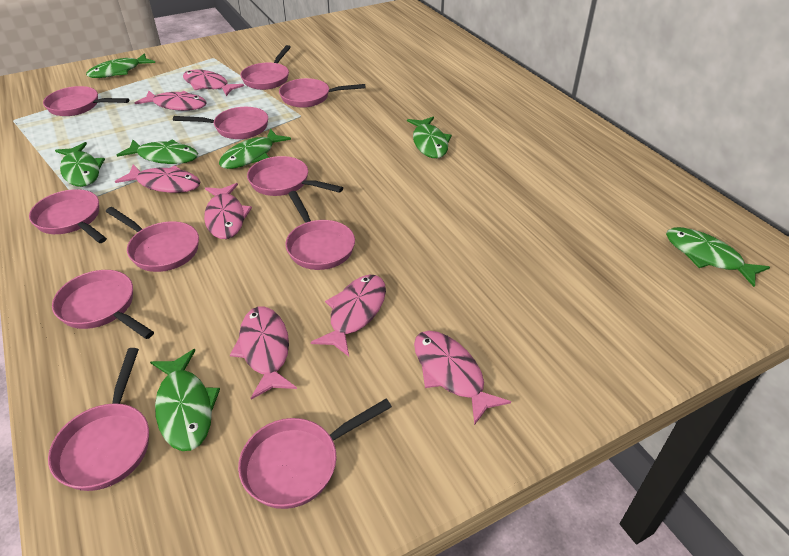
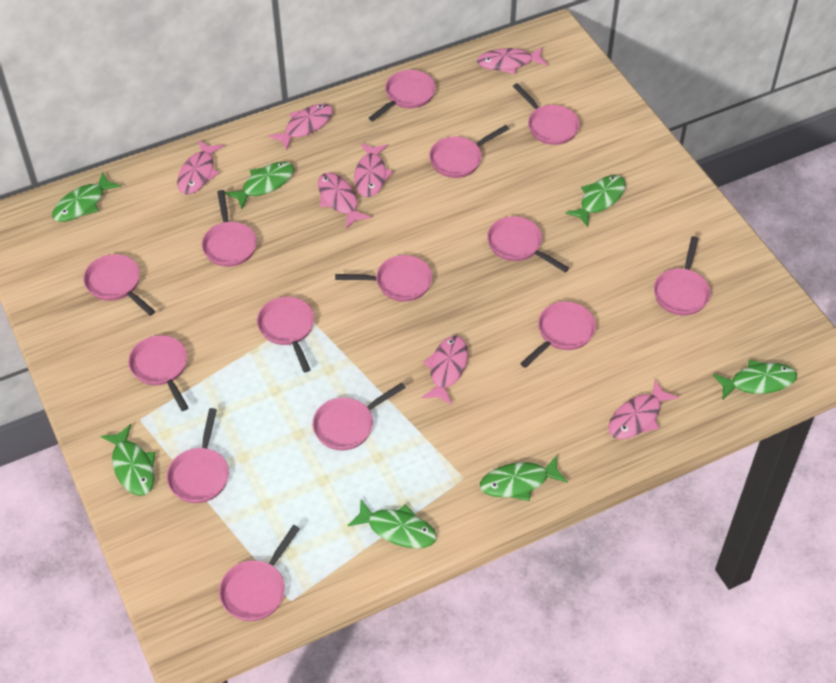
pink pan: 11 -> 14

